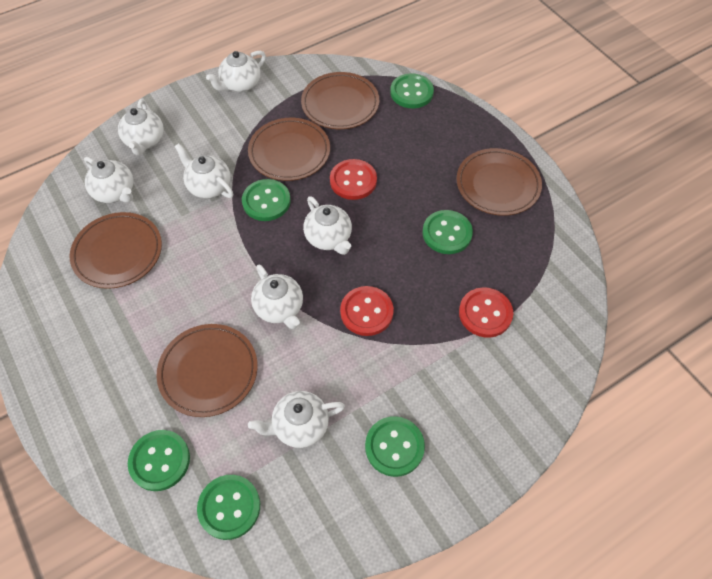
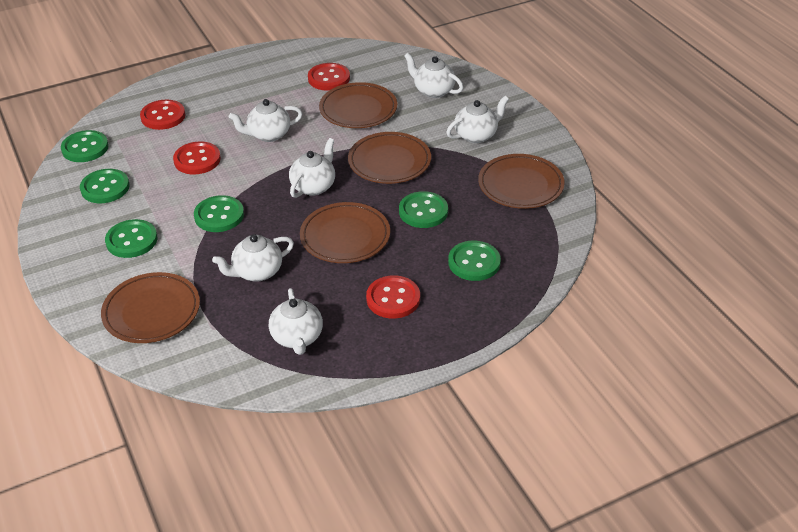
red button: 3 -> 4
white teapot: 7 -> 6

